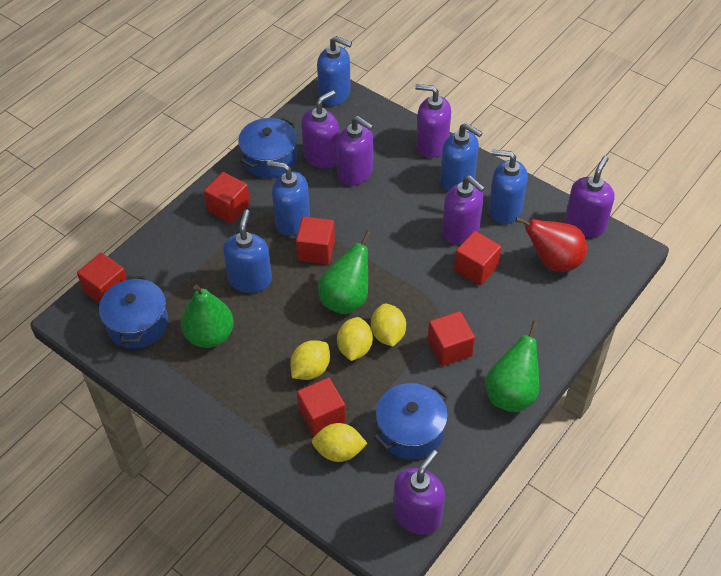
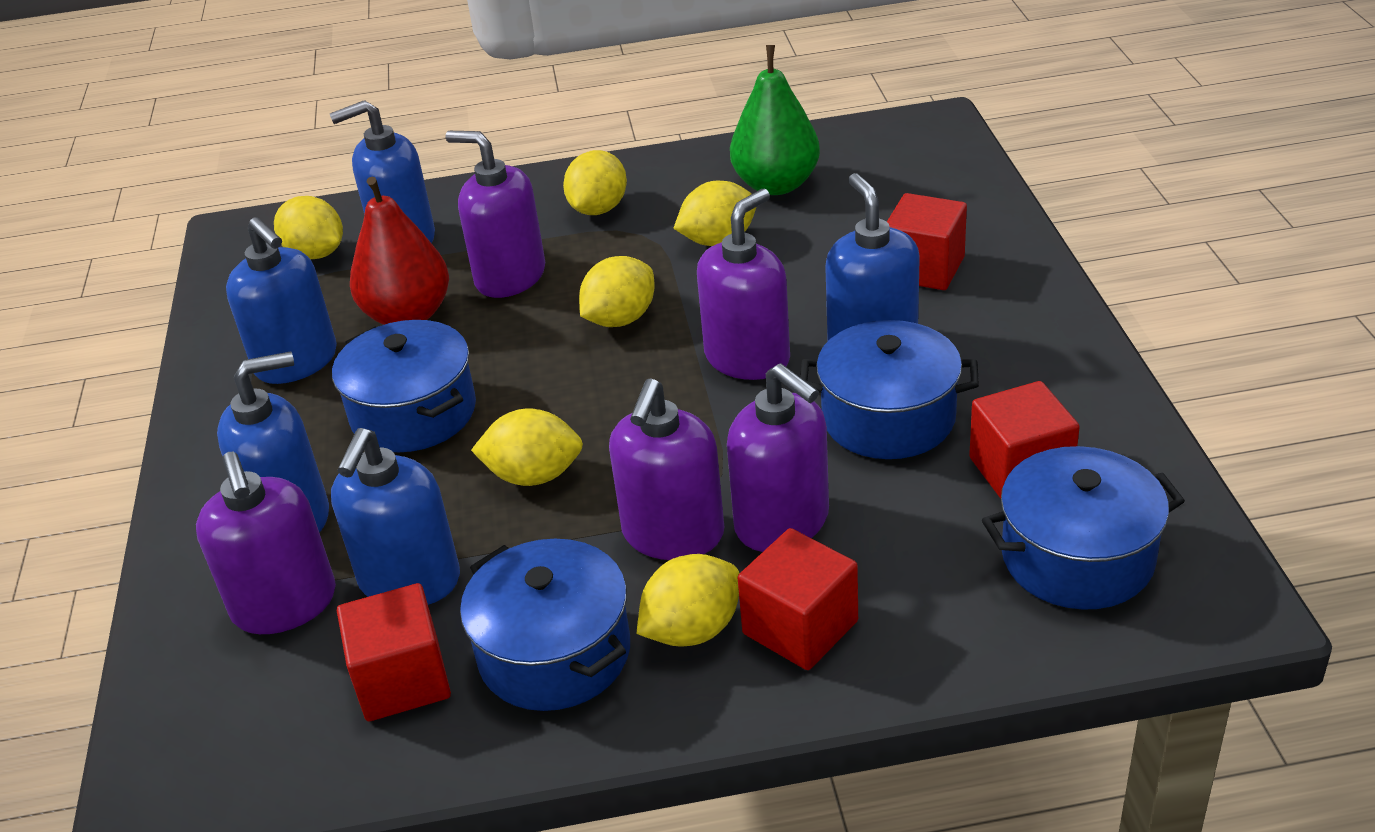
blue pot: 3 -> 4
green pear: 3 -> 1
purple soap dispenser: 6 -> 5
red cube: 6 -> 4
yellow lemon: 4 -> 6

